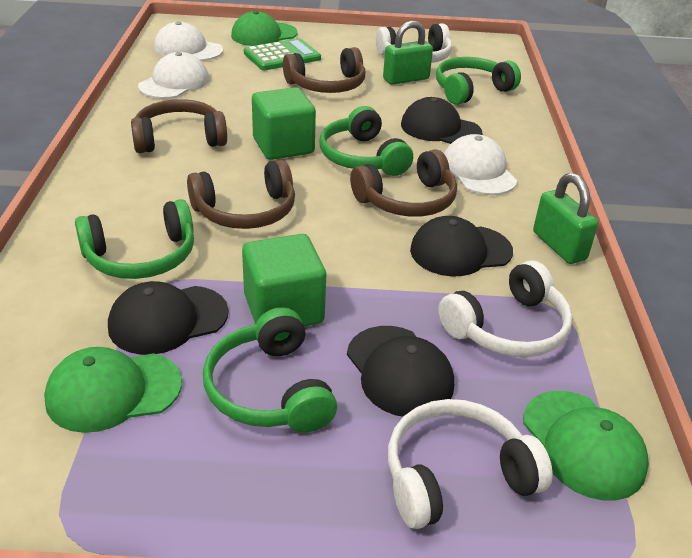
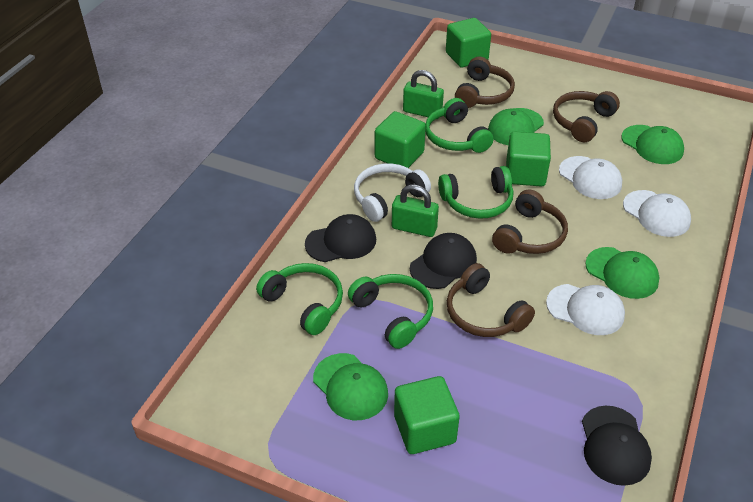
black cap: 4 -> 3
green calculator: 1 -> 0
green cap: 3 -> 4
green cube: 2 -> 4
white headphones: 3 -> 1

